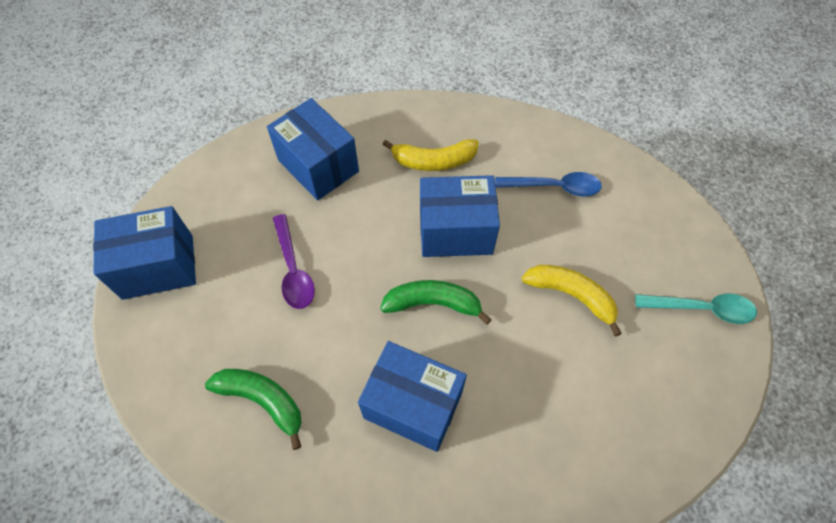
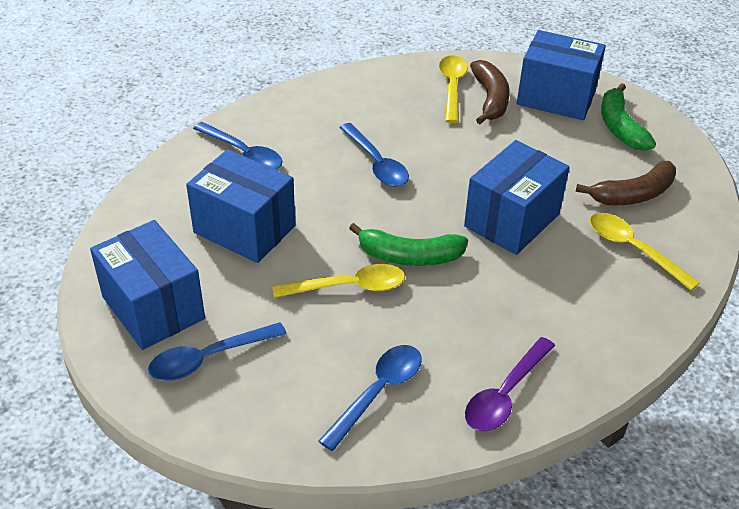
blue spoon: 1 -> 4
brown banana: 0 -> 2
turquoise spoon: 1 -> 0
yellow banana: 2 -> 0
yellow spoon: 0 -> 3

